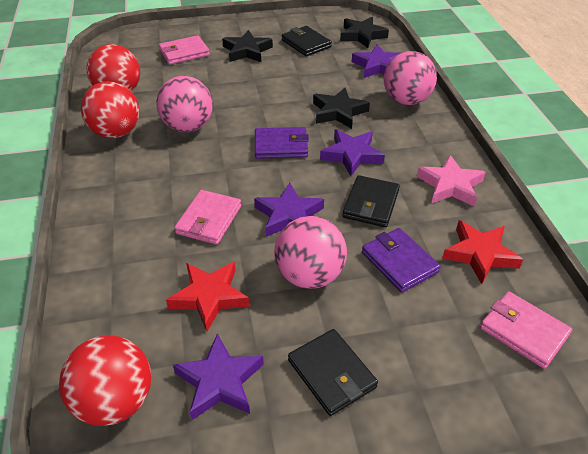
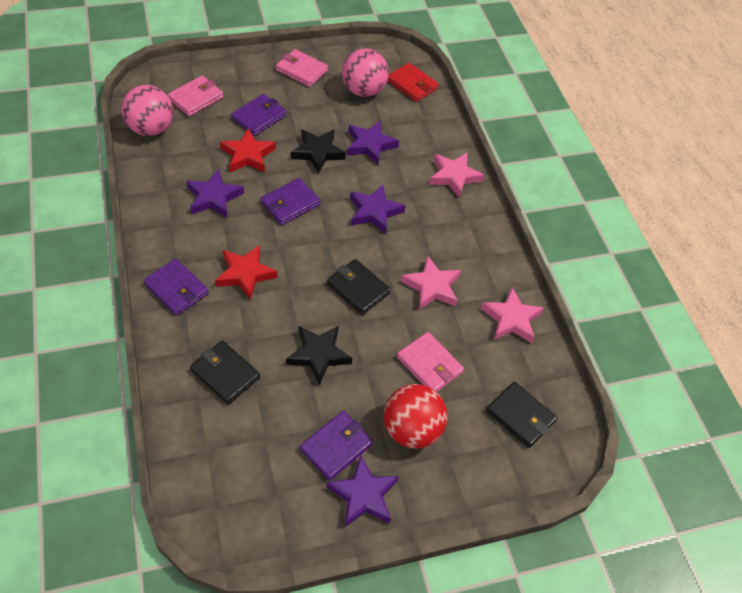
black star: 3 -> 2
pink ball: 3 -> 2
pink star: 1 -> 3
purple wallet: 2 -> 4
red ball: 3 -> 1
red wallet: 0 -> 1

